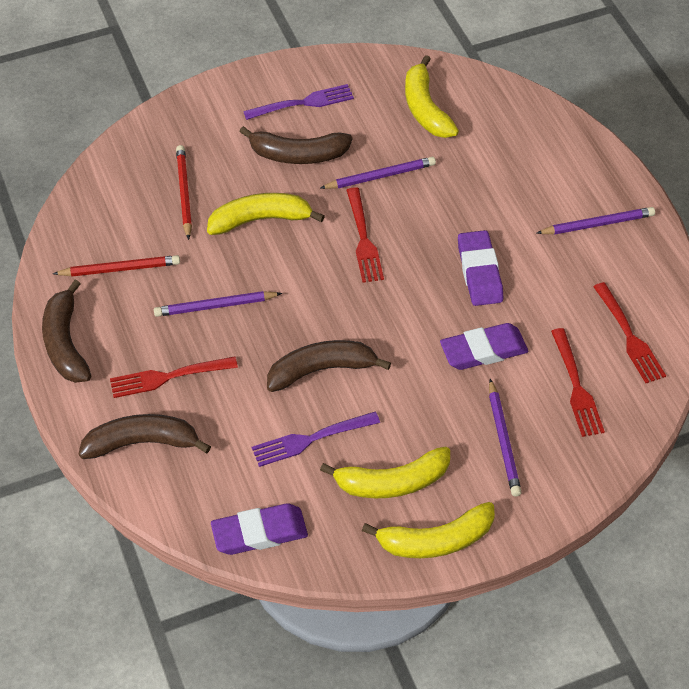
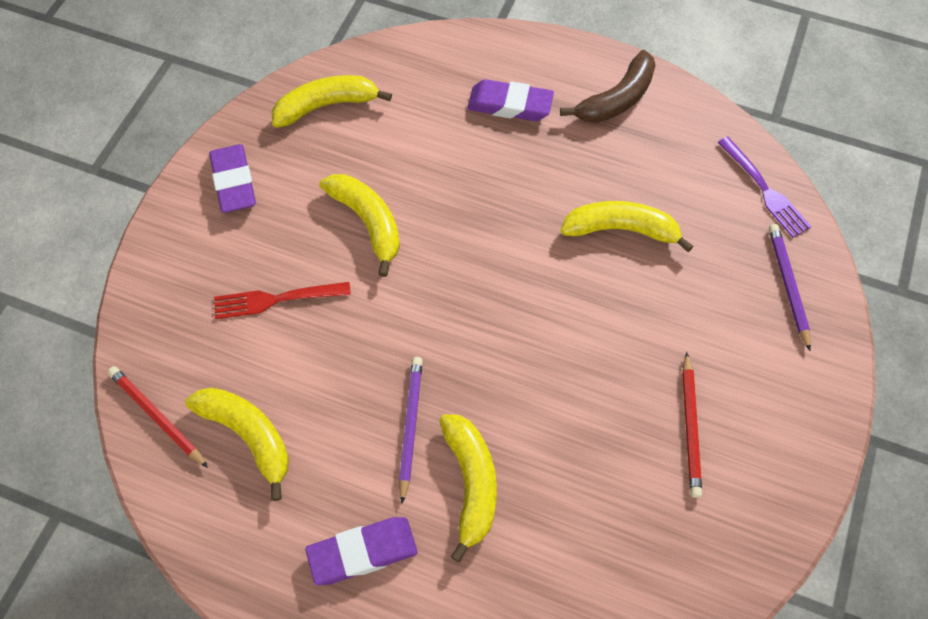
brown banana: 4 -> 1
purple fork: 2 -> 1
purple pencil: 4 -> 2
red fork: 4 -> 1
yellow banana: 4 -> 5

